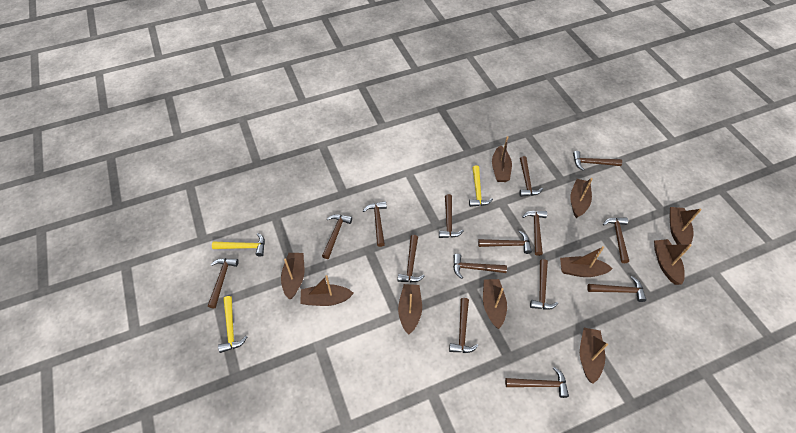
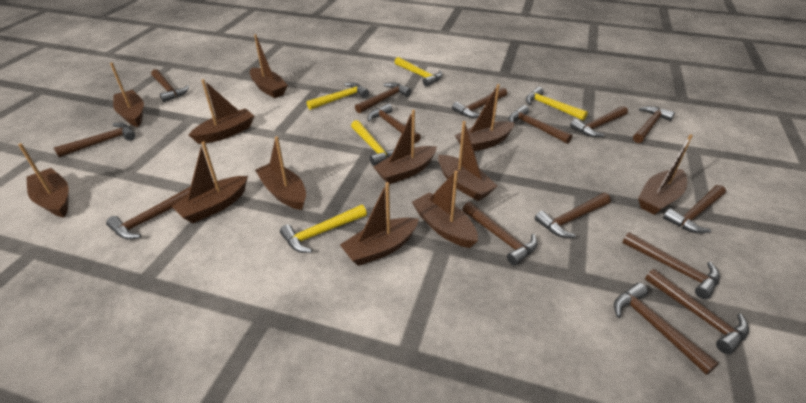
brown boat: 10 -> 12
yellow hammer: 3 -> 5

